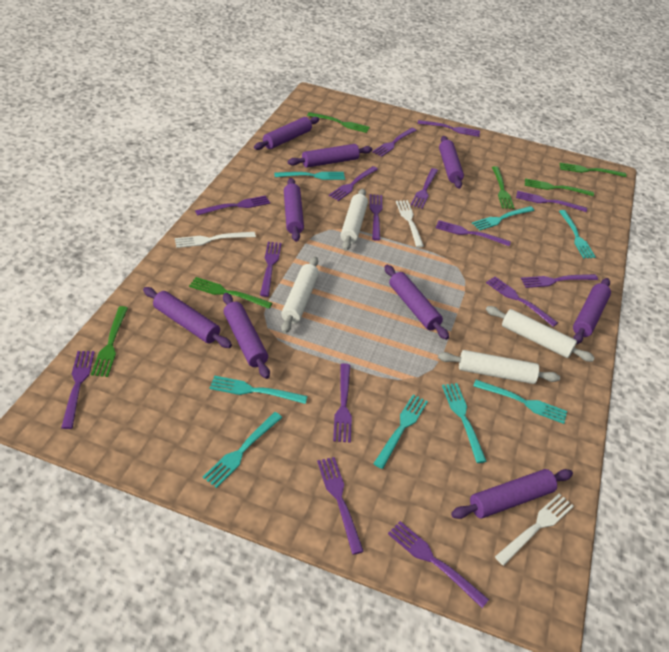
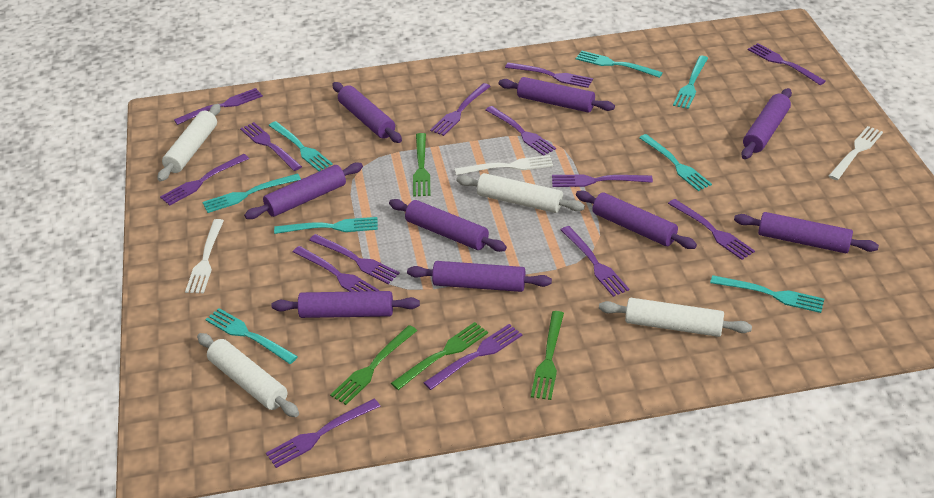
green fork: 6 -> 4
purple fork: 15 -> 14

